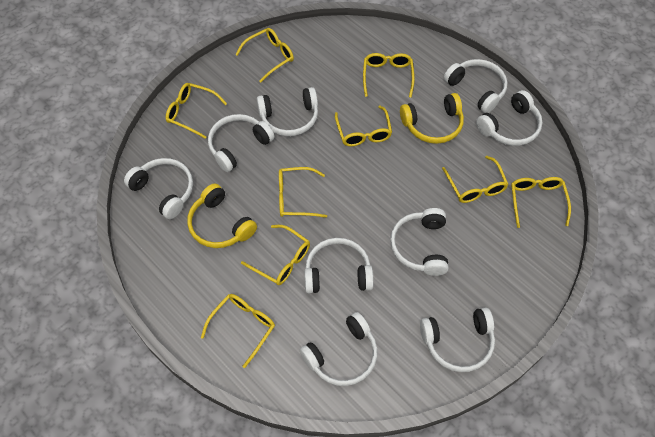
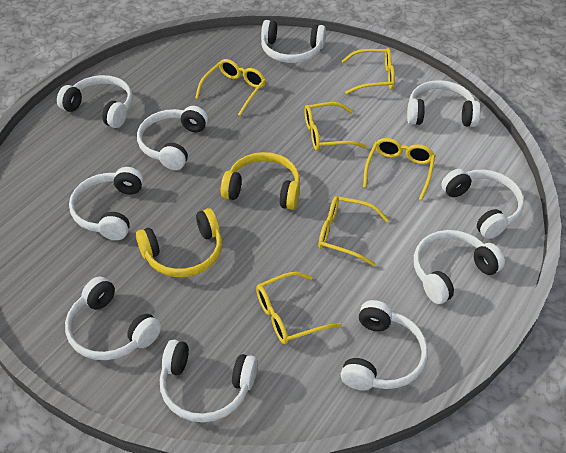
white headphones: 9 -> 10
yellow glasses: 9 -> 6

